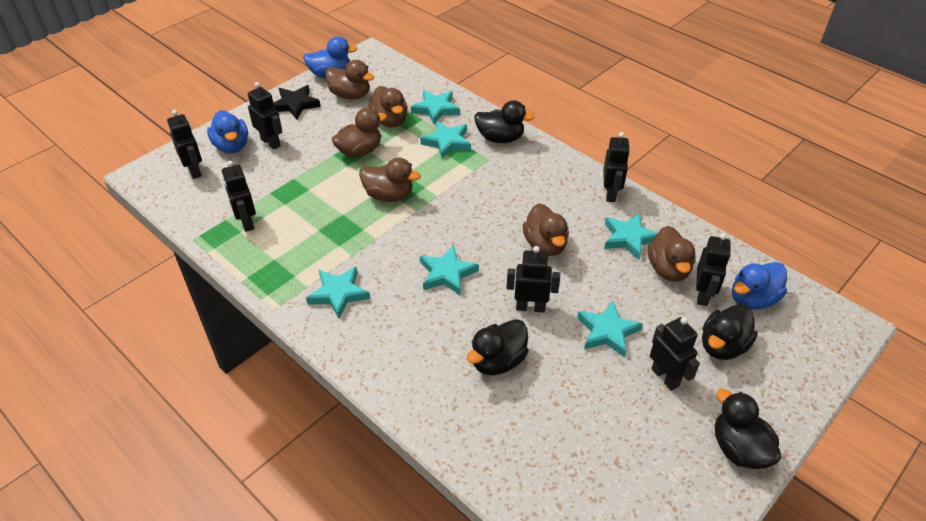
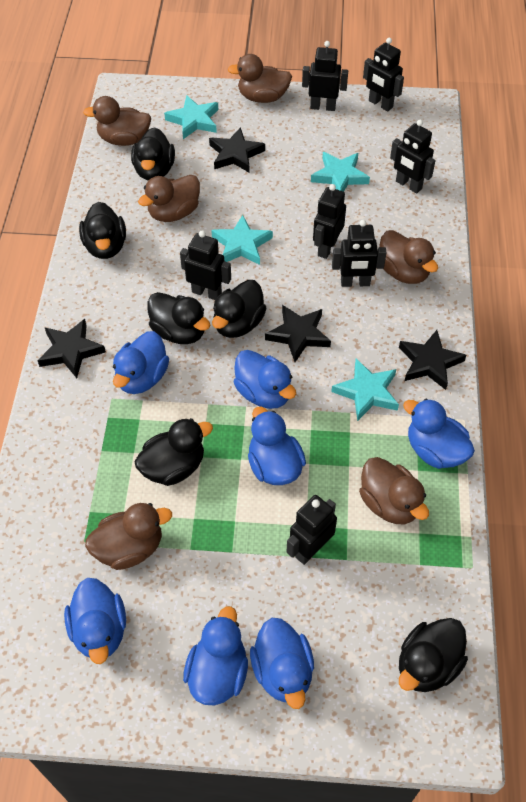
black duck: 4 -> 6
black star: 1 -> 4
blue duck: 3 -> 7
turquoise star: 6 -> 4

